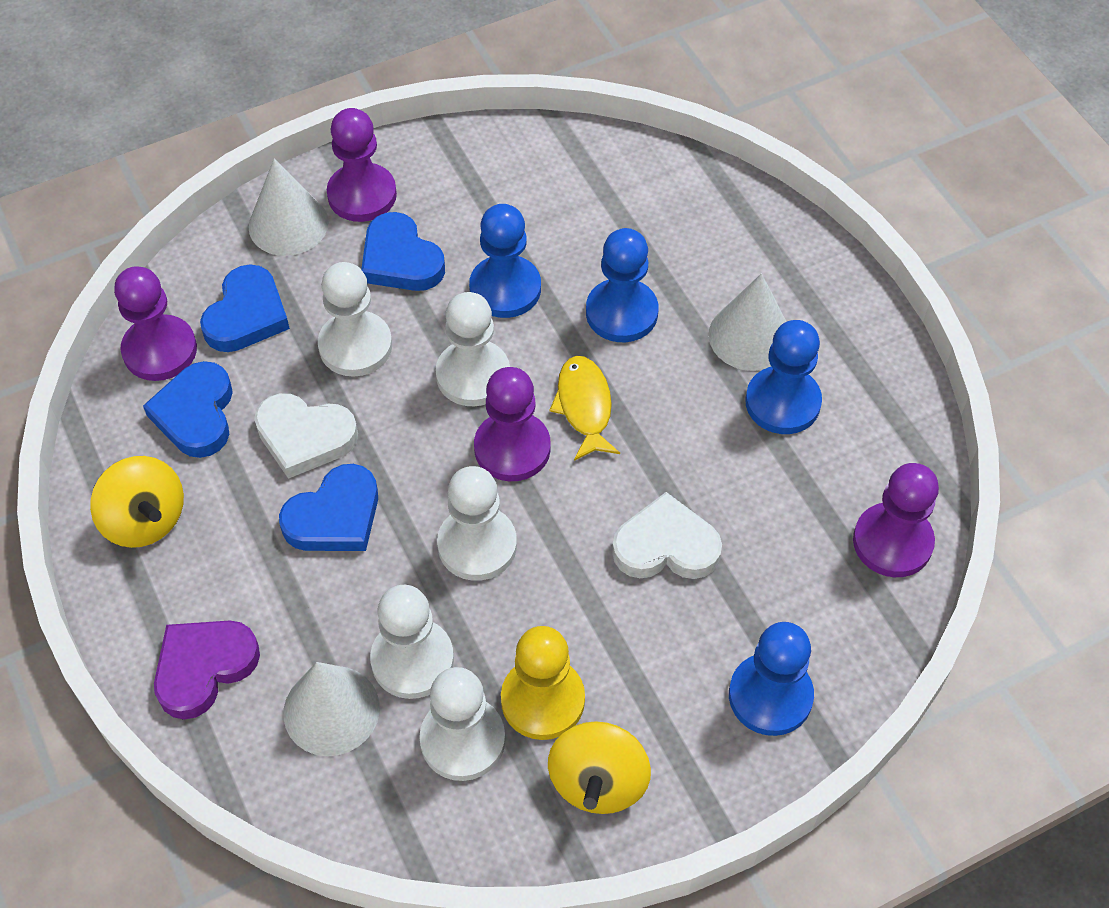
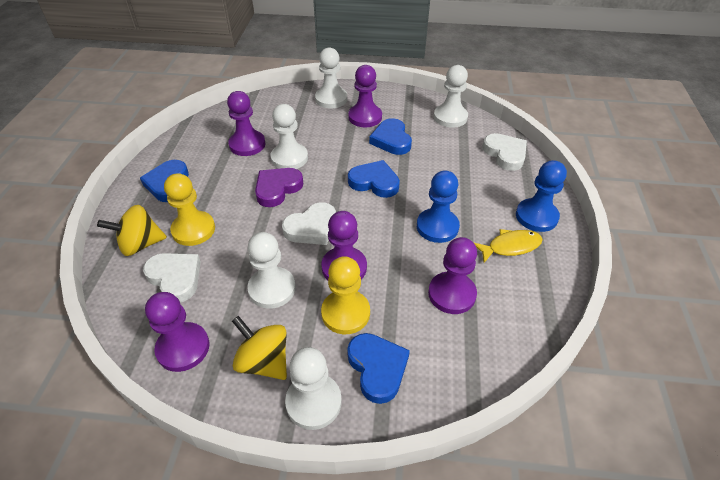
blue pawn: 4 -> 2
purple pawn: 4 -> 5
white cone: 3 -> 0
white heart: 2 -> 3
yellow pawn: 1 -> 2

